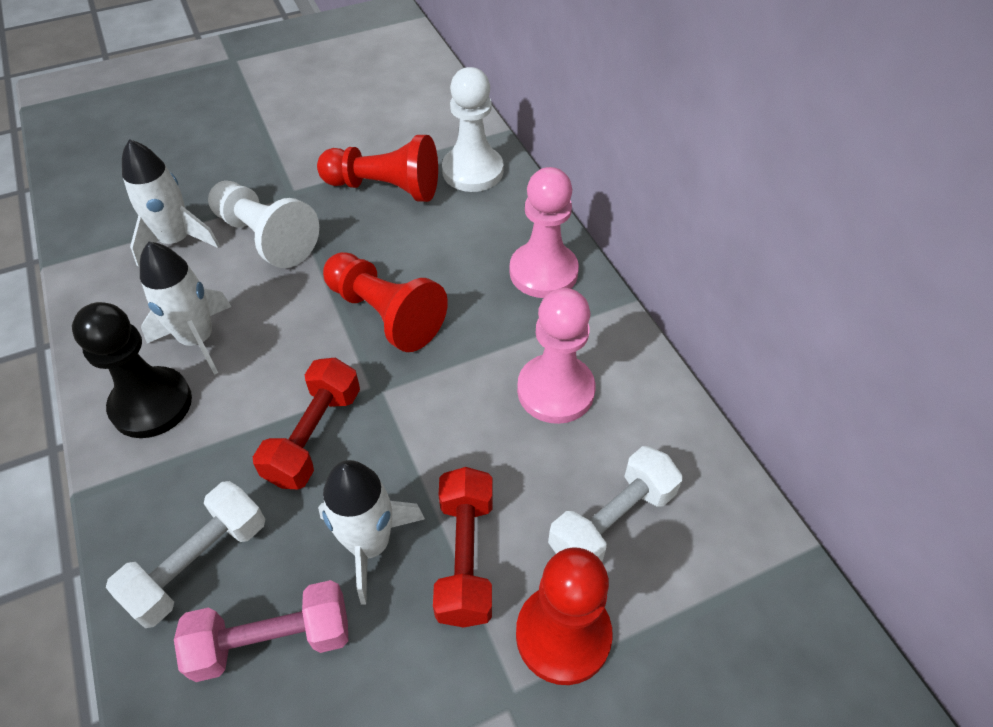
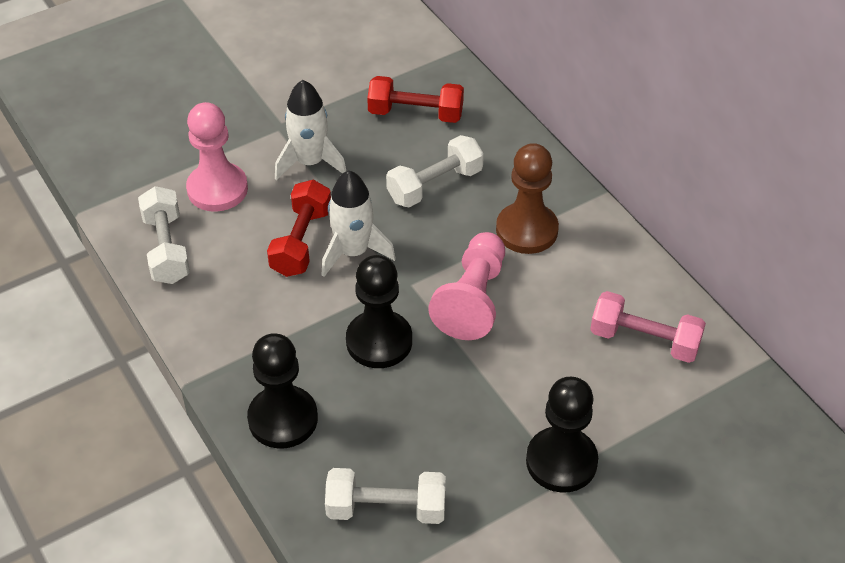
black pawn: 1 -> 3
brown pawn: 0 -> 1
red pawn: 3 -> 0
white dumbbell: 2 -> 3
white pawn: 2 -> 0
white rocket: 3 -> 2

